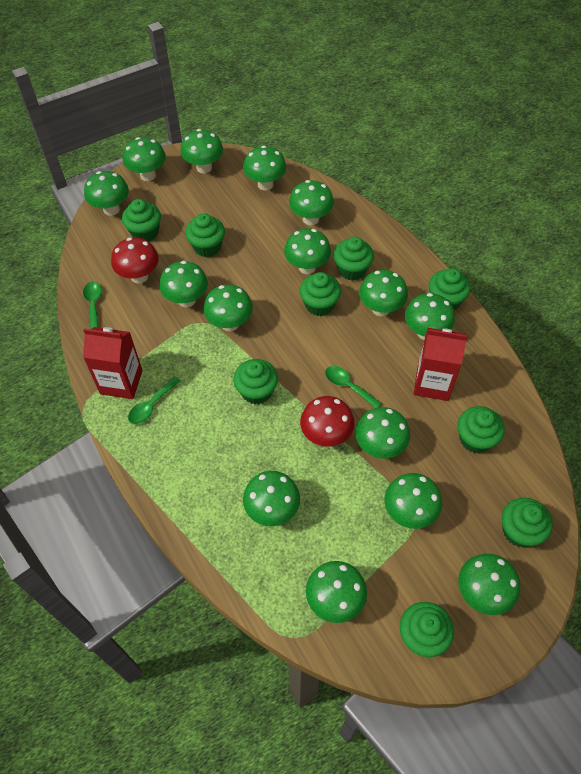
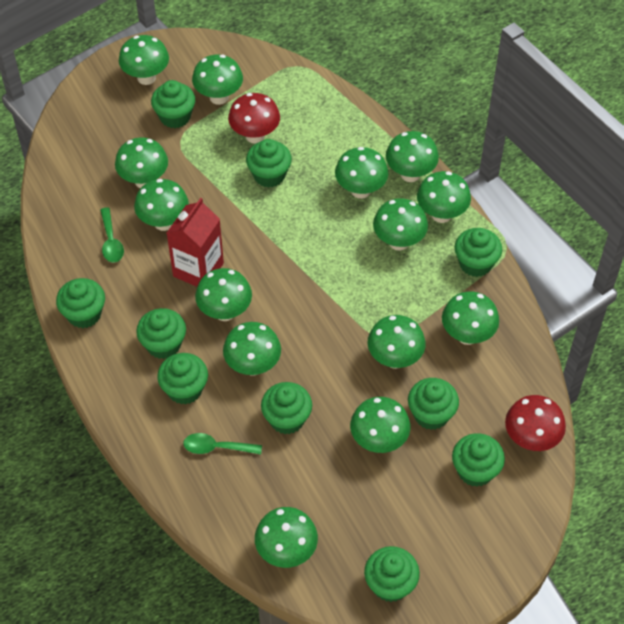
green cupcake: 9 -> 10
green mushroom: 15 -> 14
green spoon: 3 -> 2
red carton: 2 -> 1

